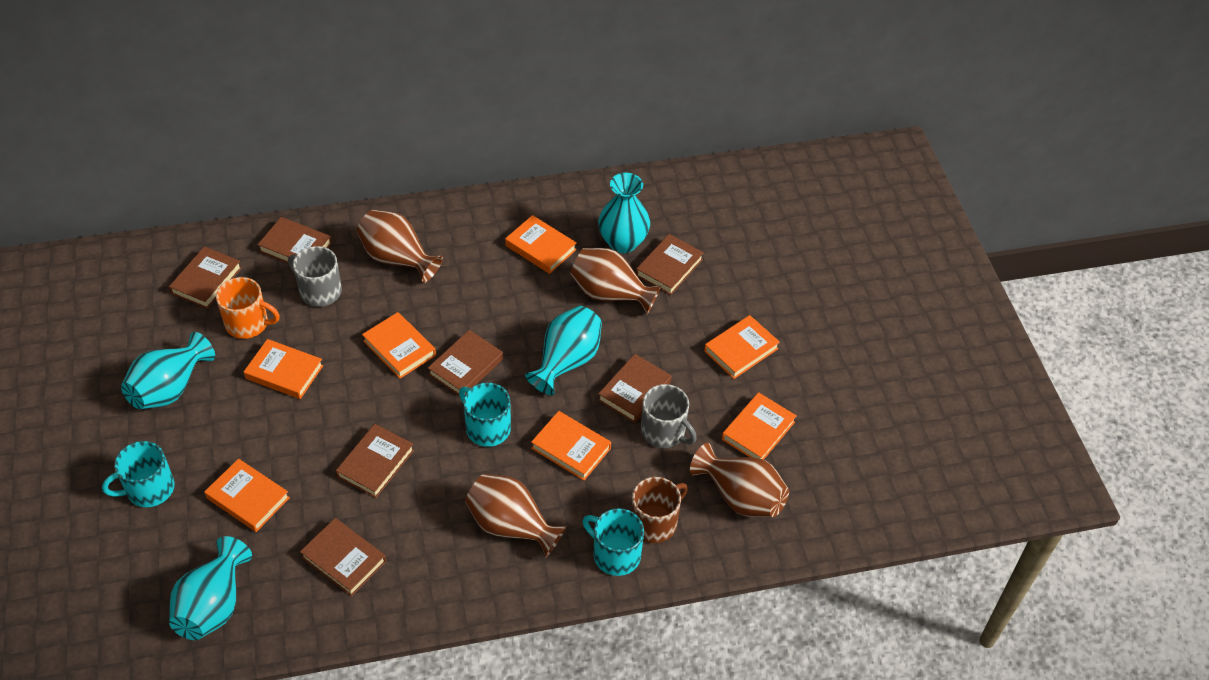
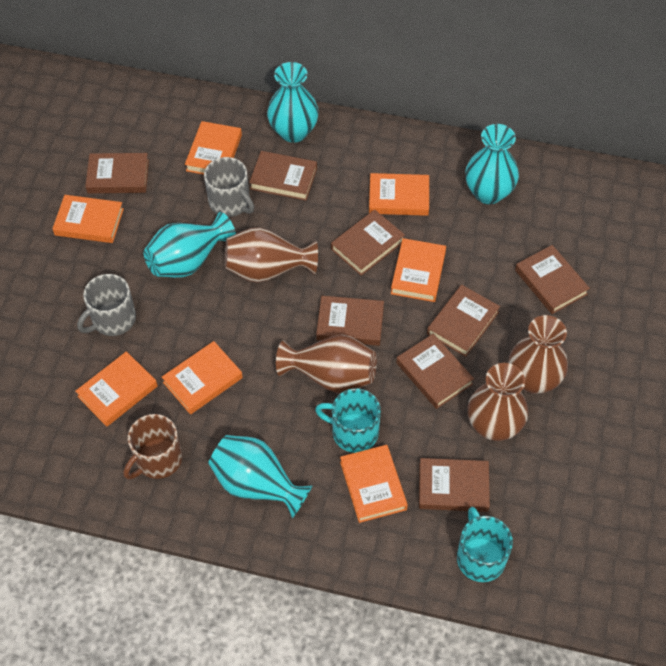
brown book: 7 -> 8
orange mug: 1 -> 0
turquoise mug: 3 -> 2

